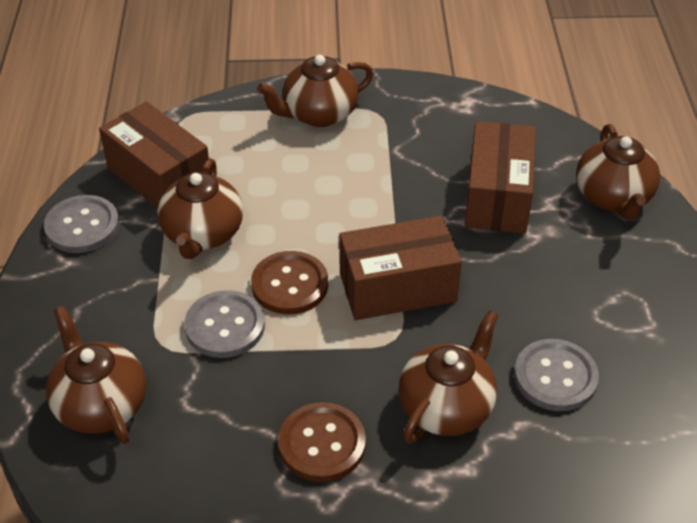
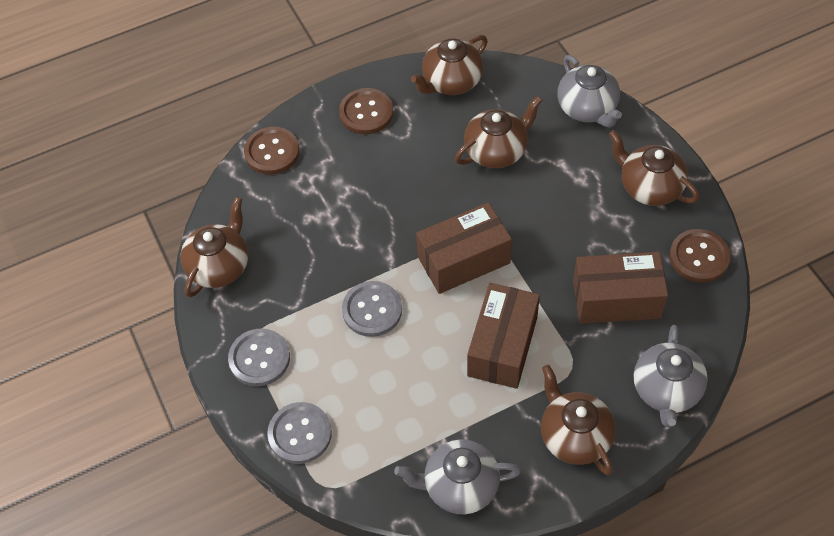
brown button: 2 -> 3
grey teapot: 0 -> 3

